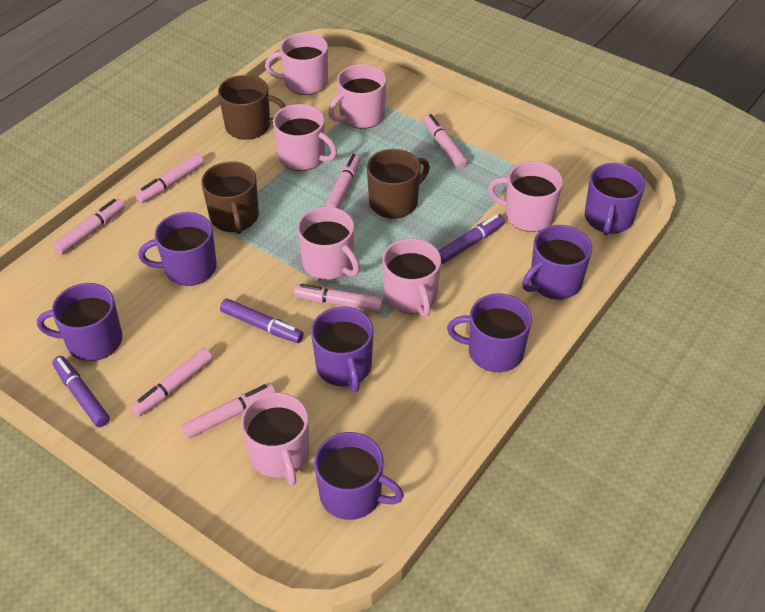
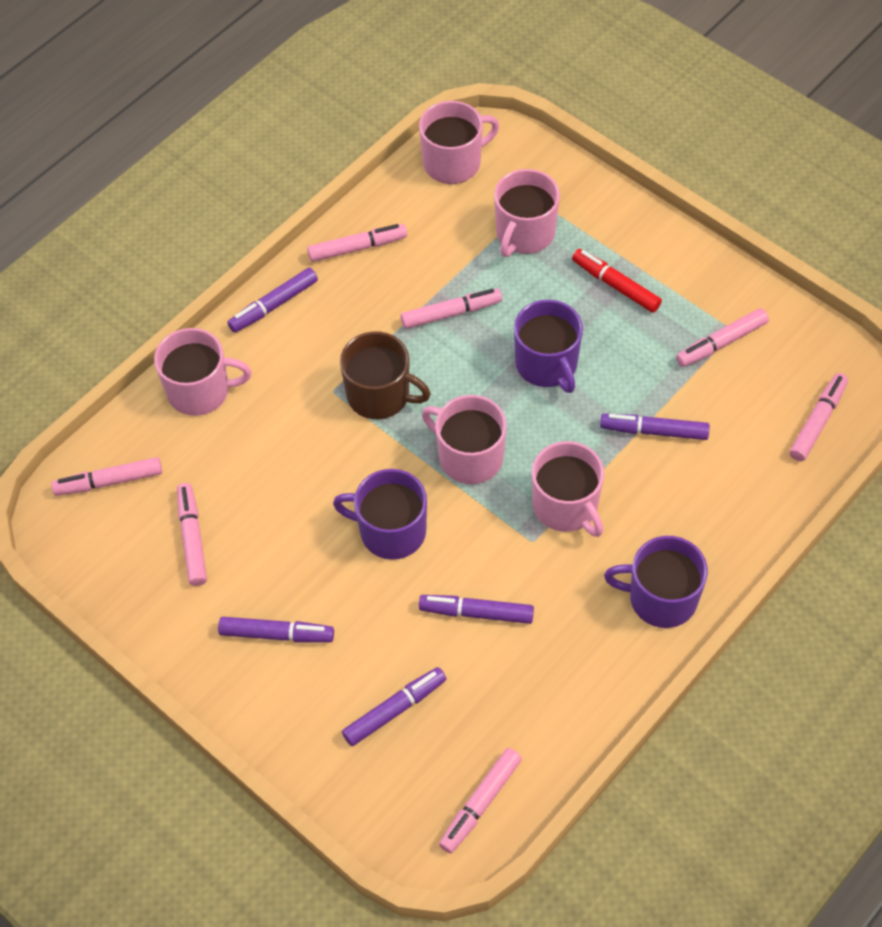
brown mug: 3 -> 1
pink mug: 7 -> 5
purple marker: 3 -> 5
purple mug: 7 -> 3
red marker: 0 -> 1

